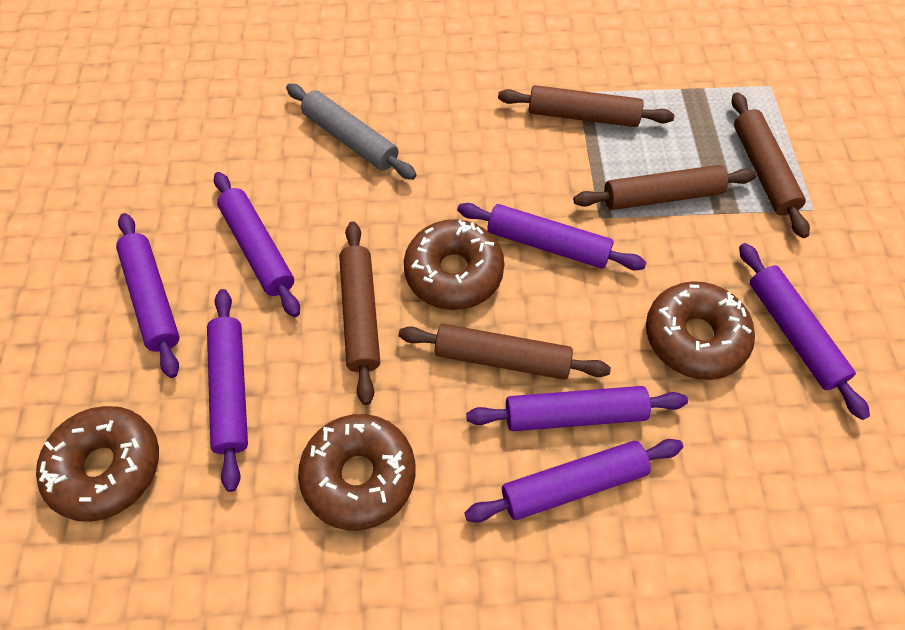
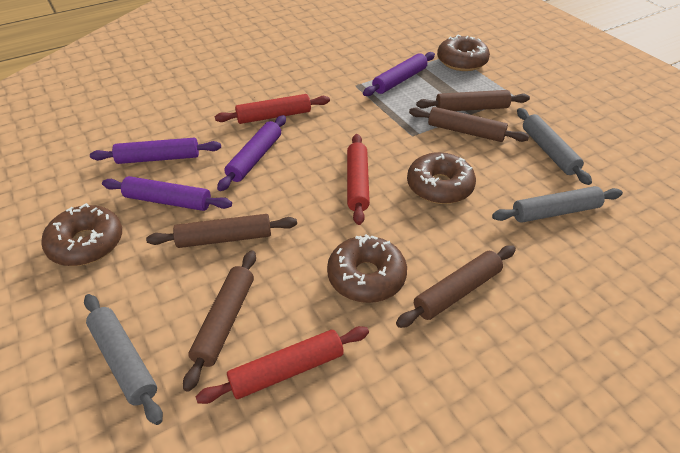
grey rolling pin: 1 -> 3
purple rolling pin: 7 -> 4
red rolling pin: 0 -> 3

